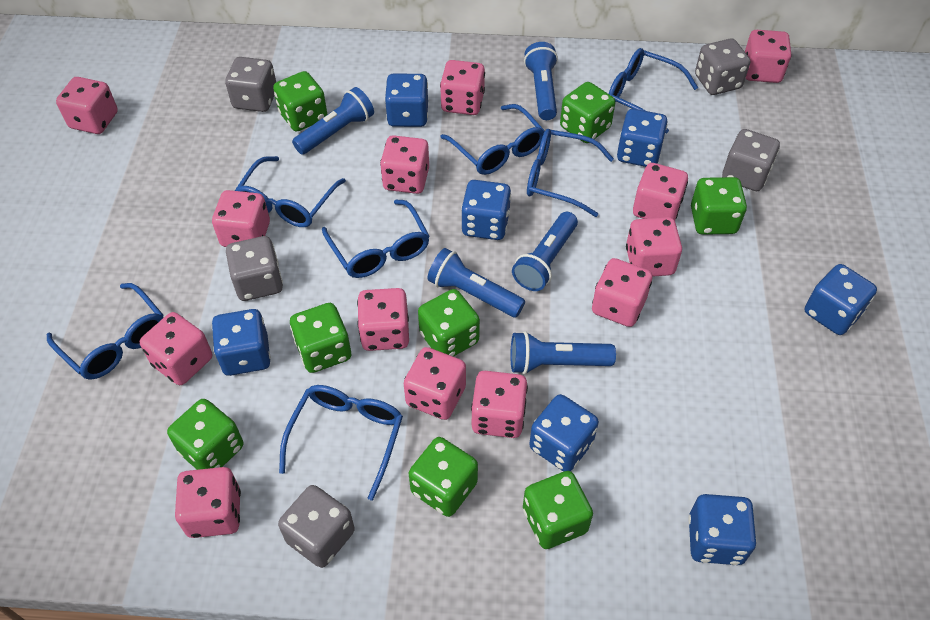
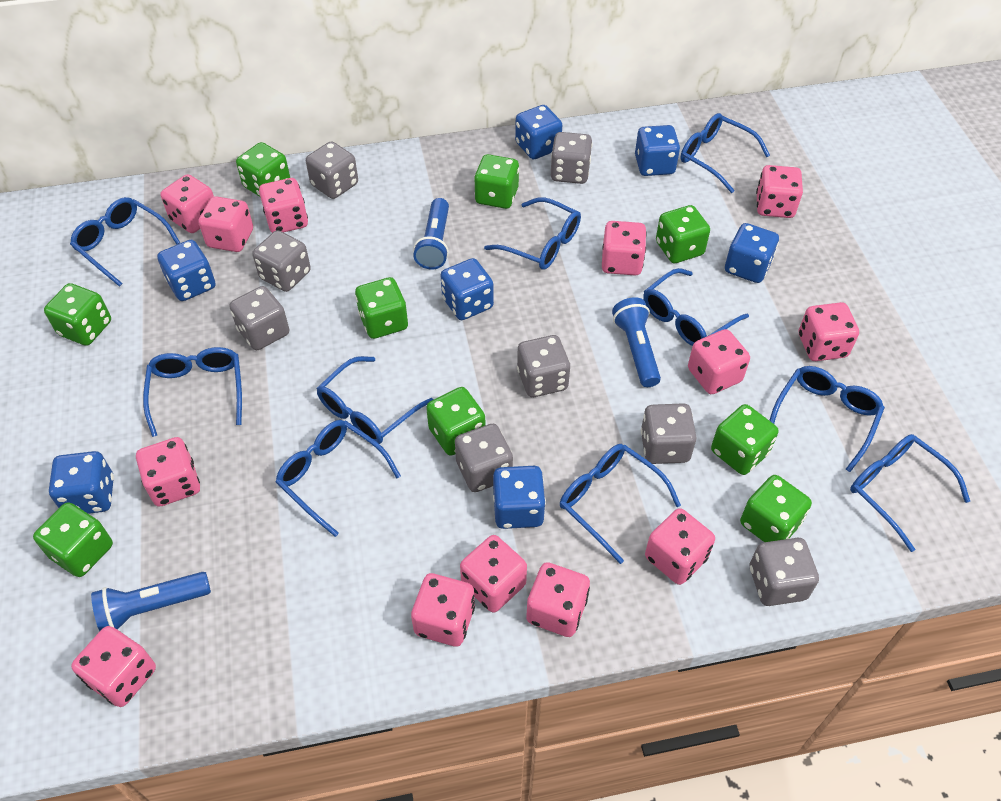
blue flashlight: 5 -> 3
blue glasses: 7 -> 10
green dice: 8 -> 9
grey dice: 5 -> 8

